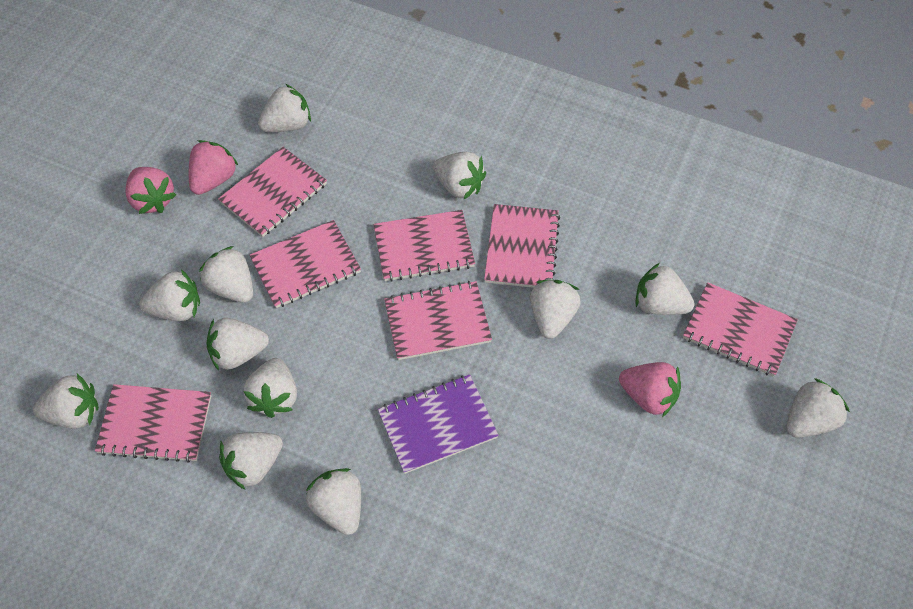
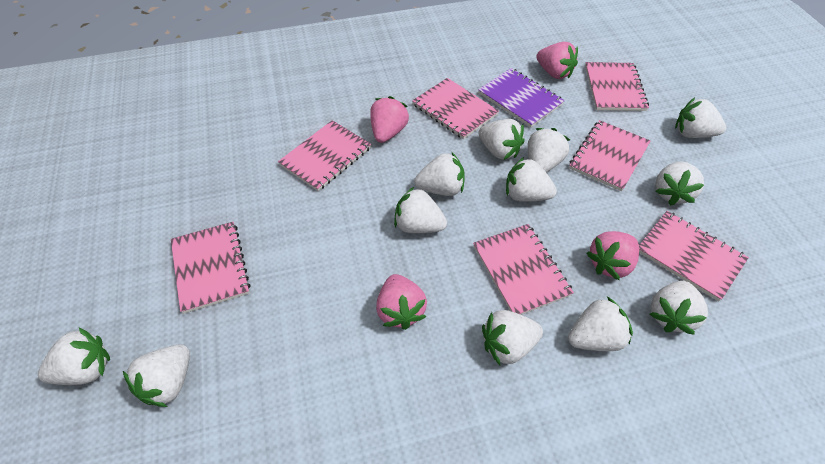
pink strawberry: 3 -> 4

